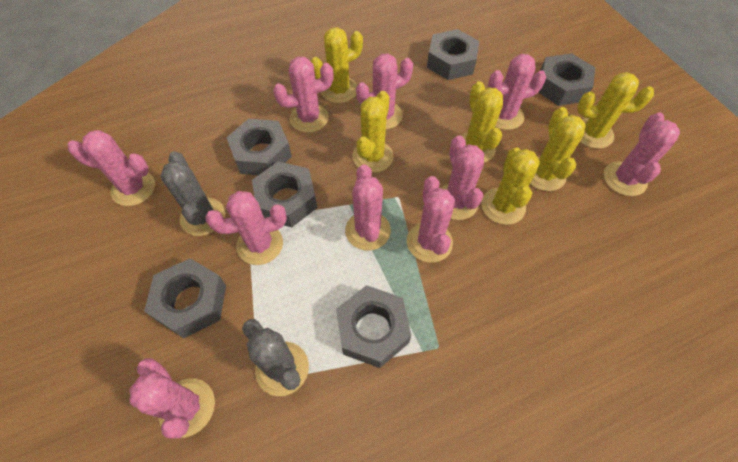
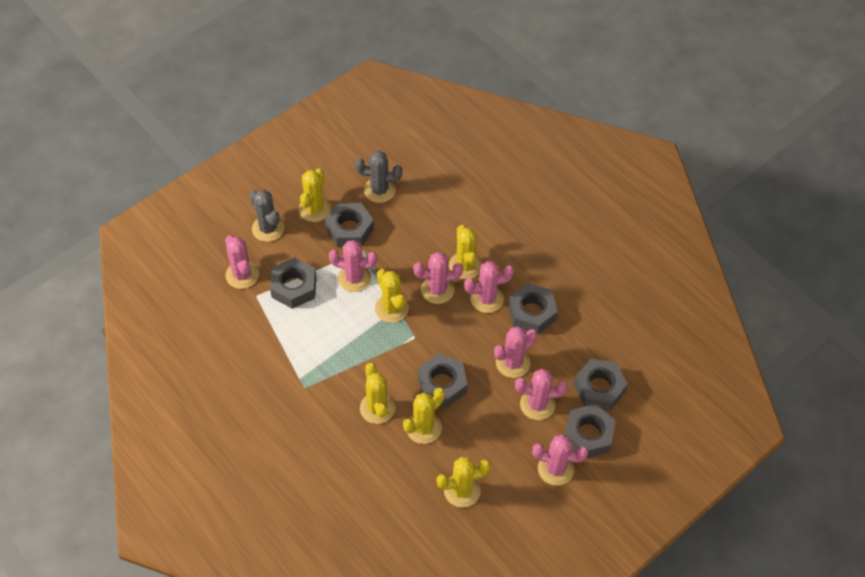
pink cactus: 10 -> 7

